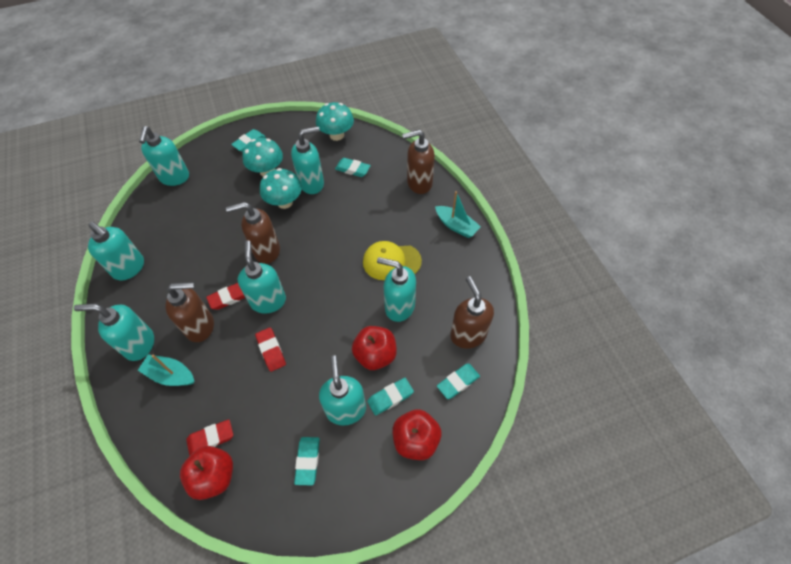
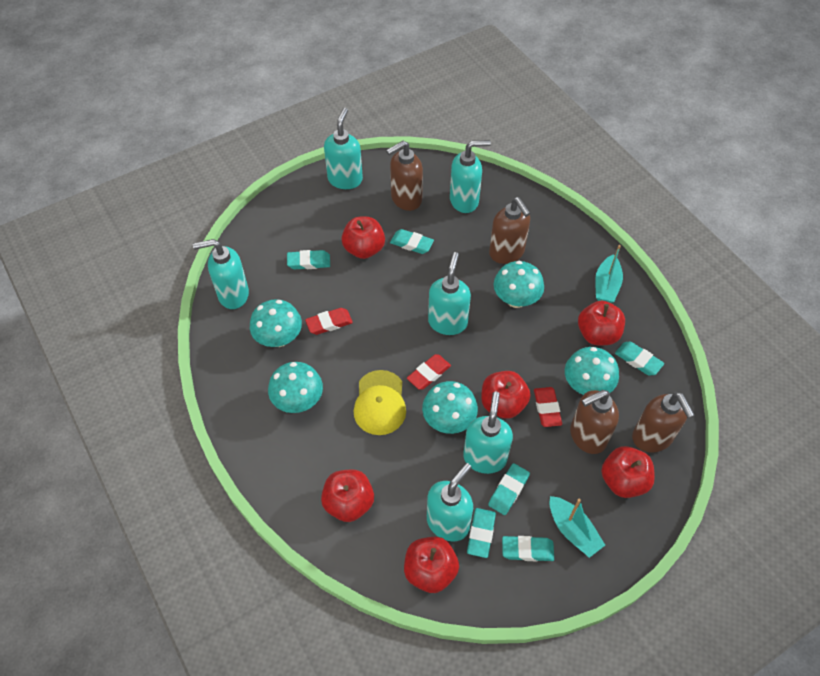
red apple: 3 -> 6
turquoise eraser: 5 -> 6
turquoise mushroom: 3 -> 5
turquoise soap dispenser: 7 -> 6

